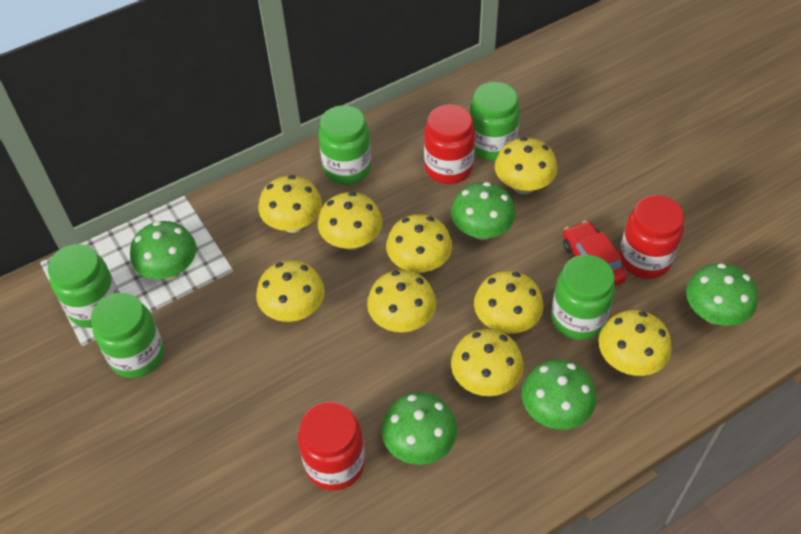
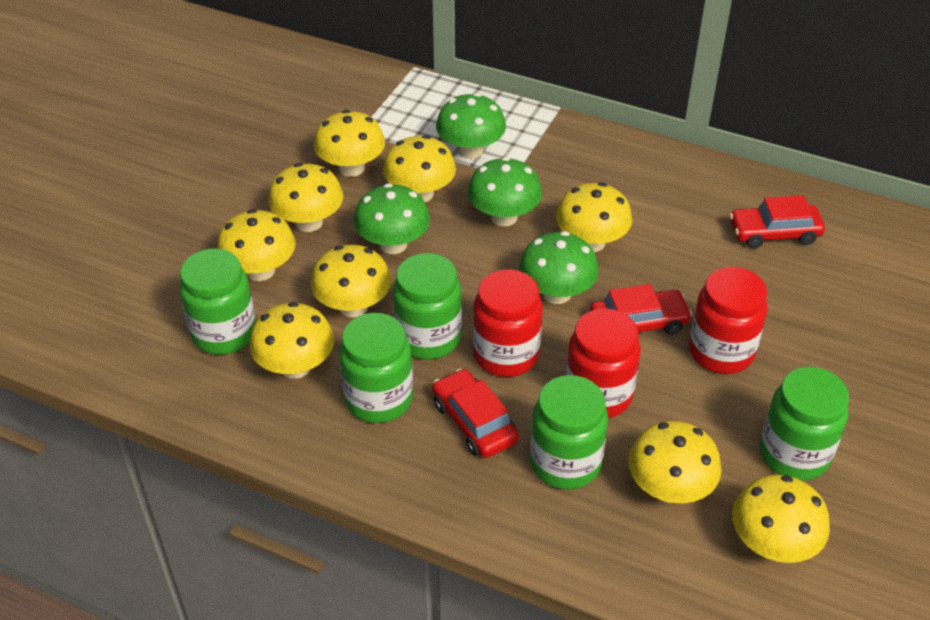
green mushroom: 5 -> 4
red car: 1 -> 3

